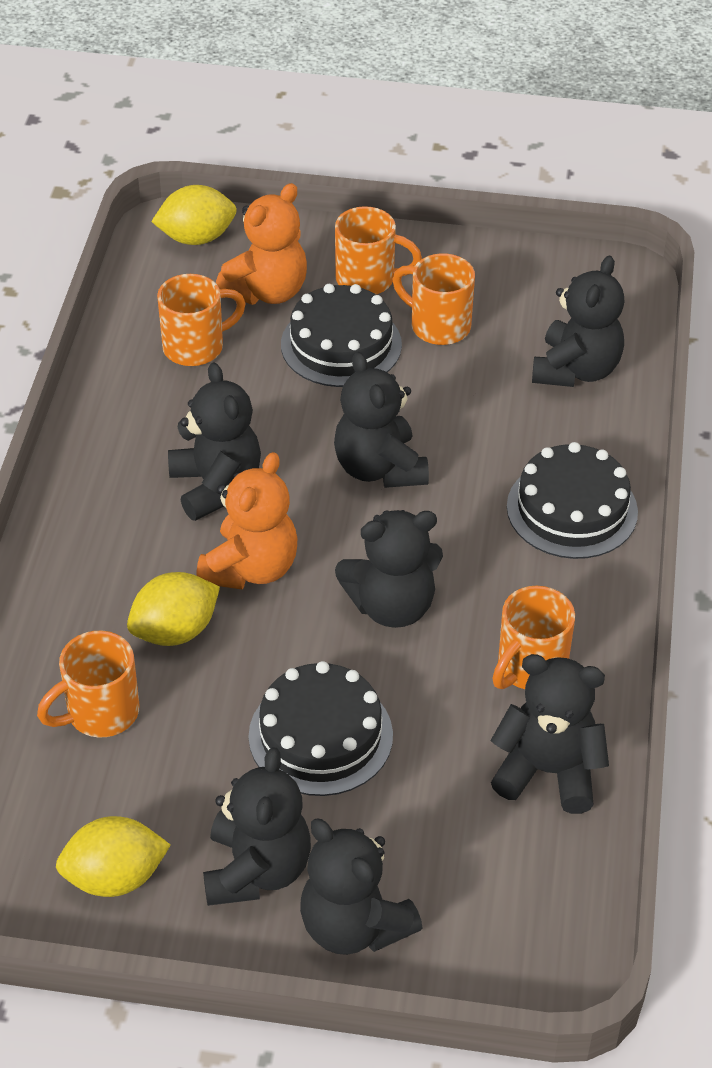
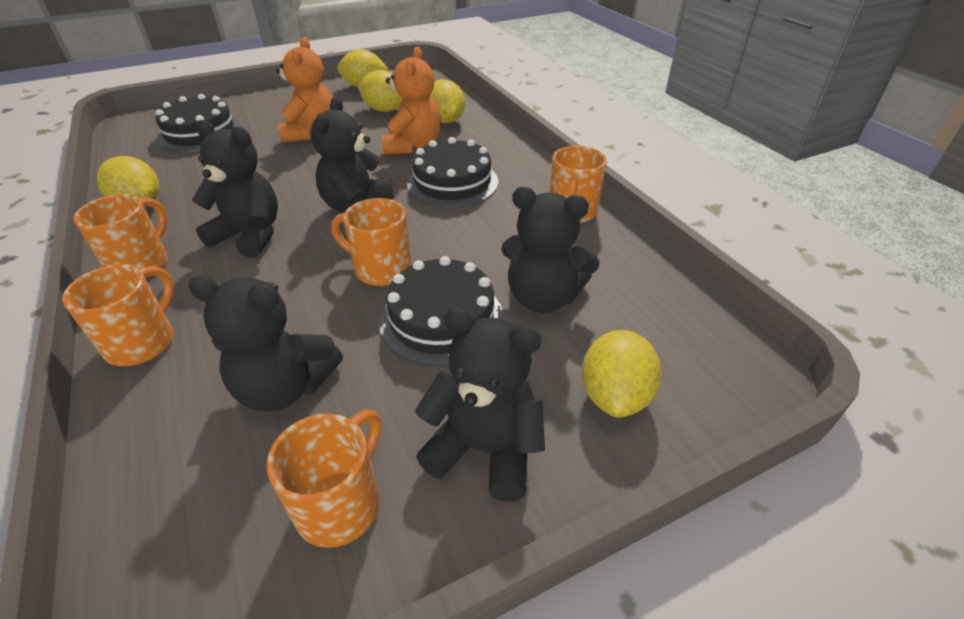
black teddy bear: 7 -> 5
yellow lemon: 3 -> 5

